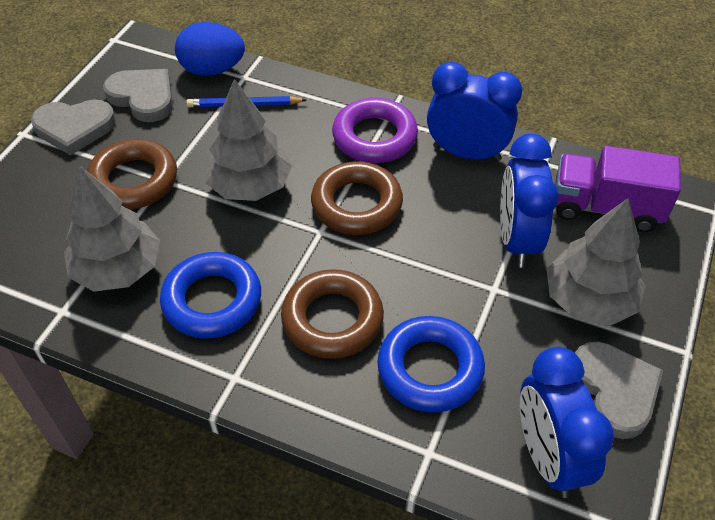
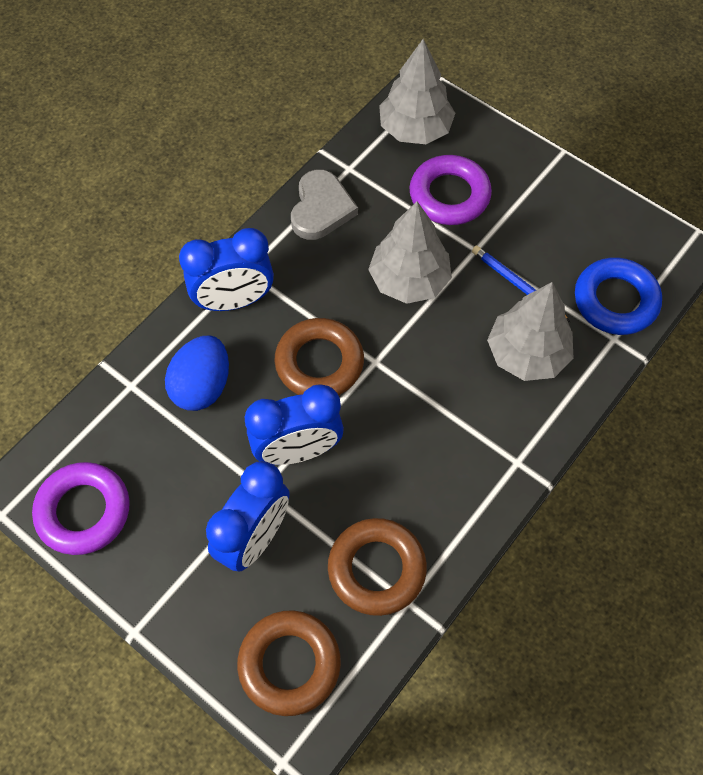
blue ring: 2 -> 1
grey heart: 3 -> 1
purple ring: 1 -> 2
purple truck: 1 -> 0

